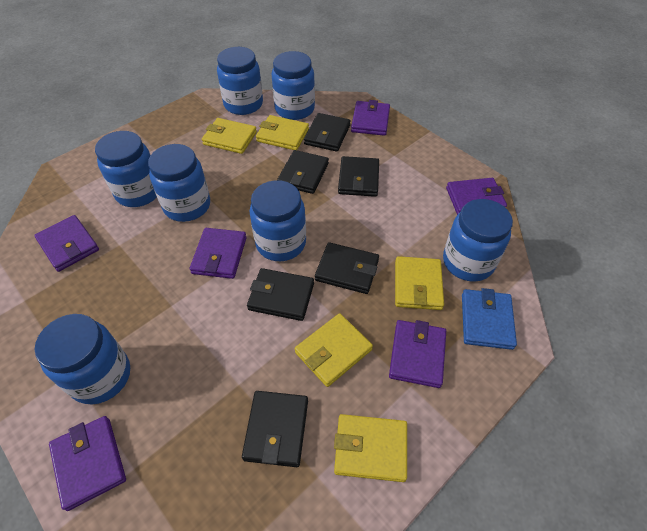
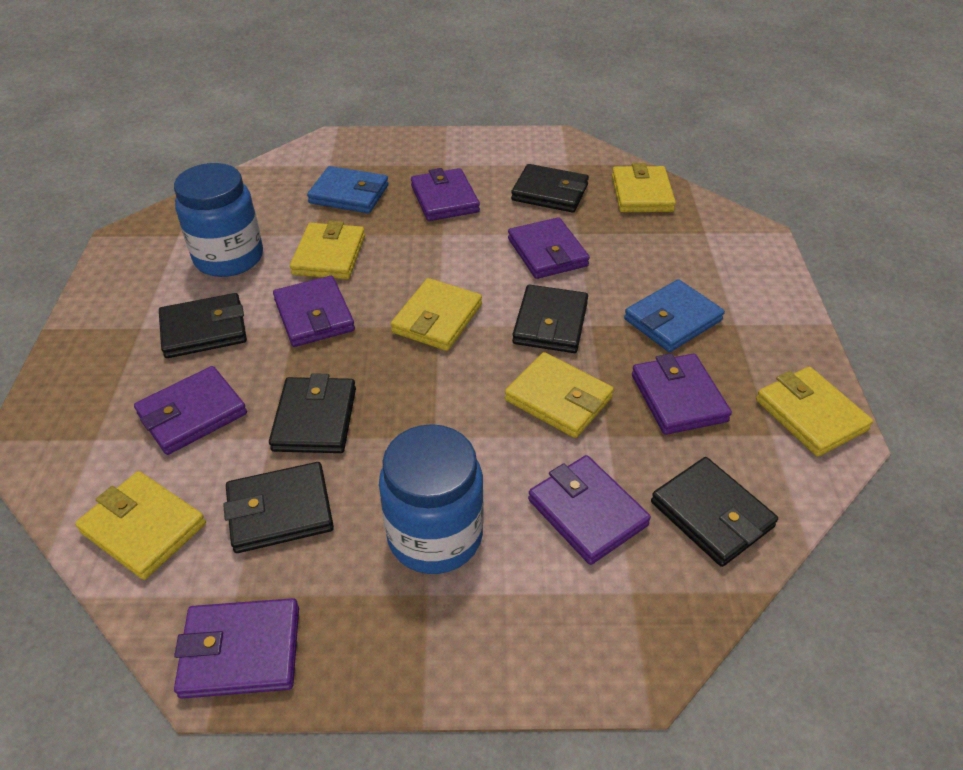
blue jar: 7 -> 2
blue wallet: 1 -> 2
purple wallet: 6 -> 7
yellow wallet: 5 -> 6

